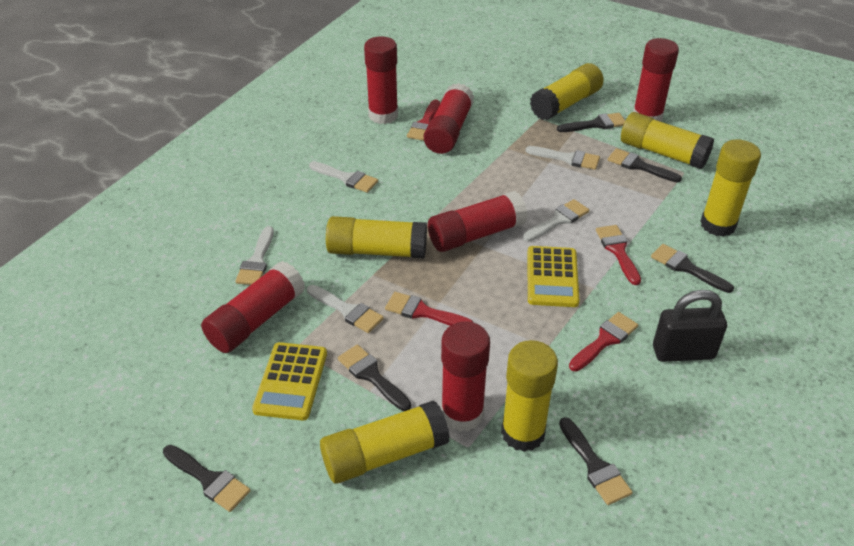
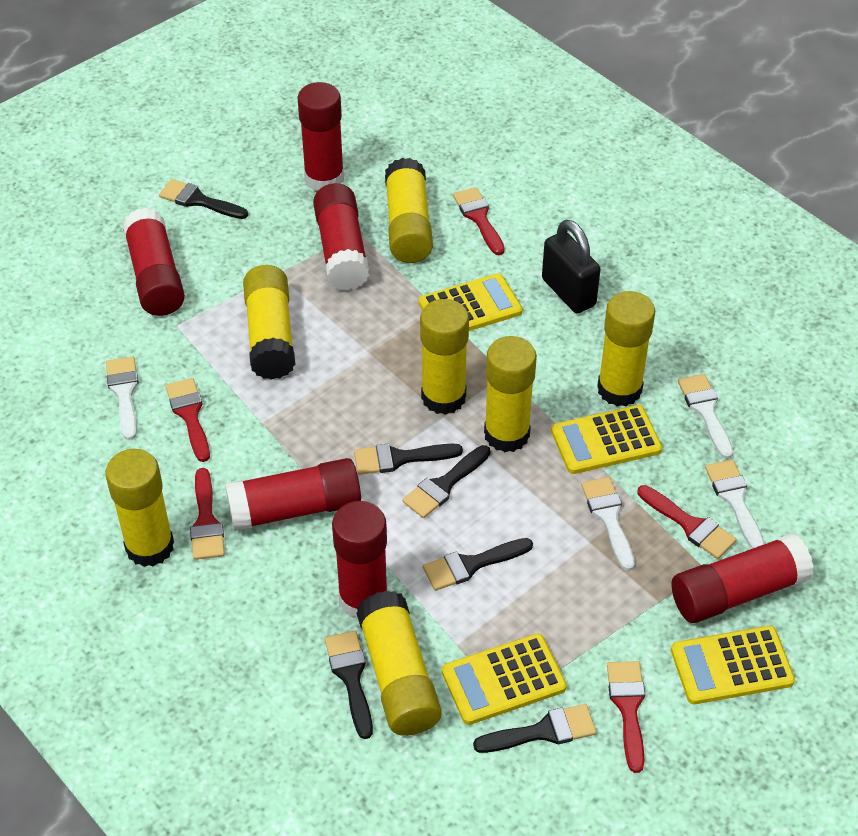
red brush: 4 -> 5
white brush: 5 -> 4
yellow calculator: 2 -> 4
yellow glue stick: 6 -> 7

